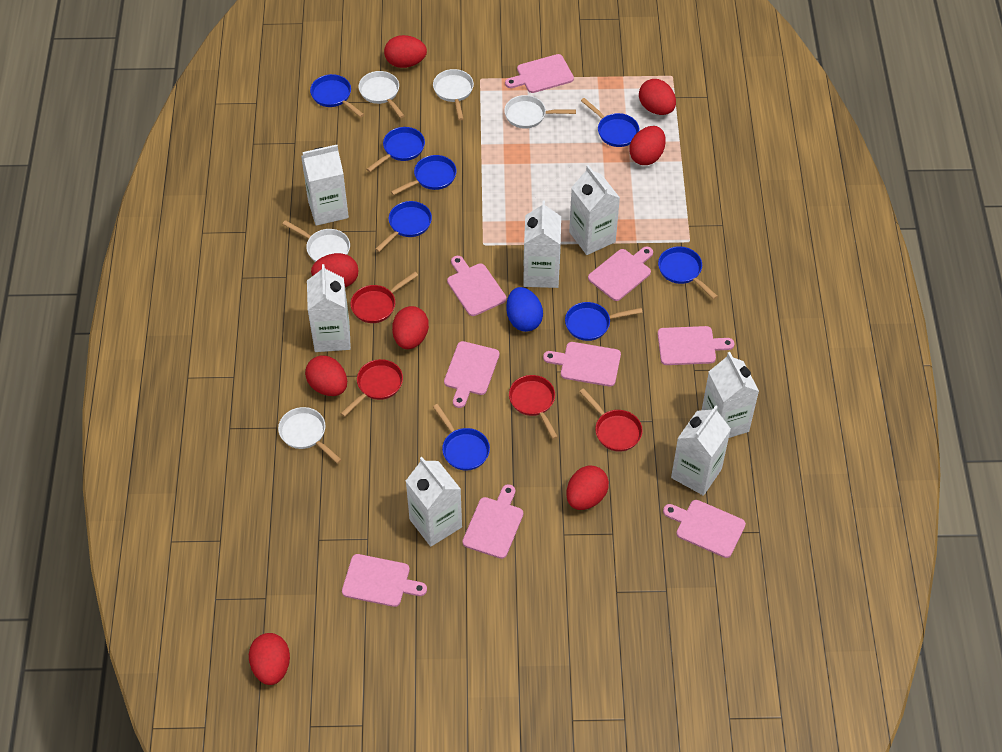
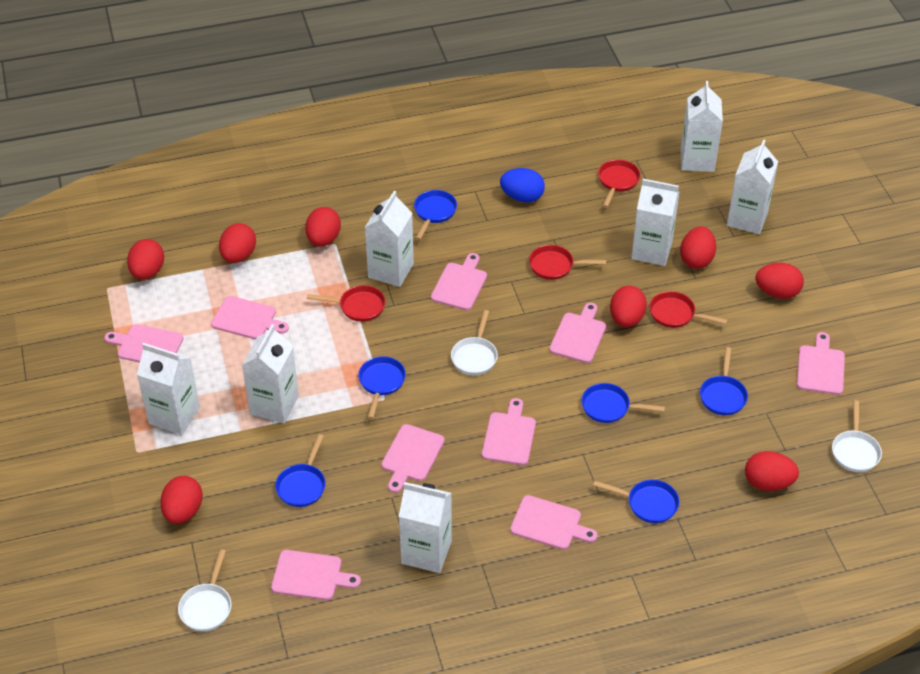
blue pan: 8 -> 6
white pan: 5 -> 3

